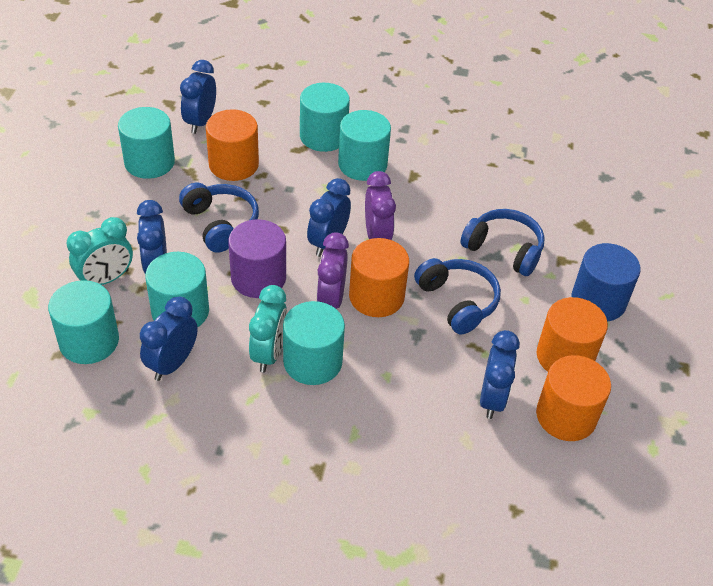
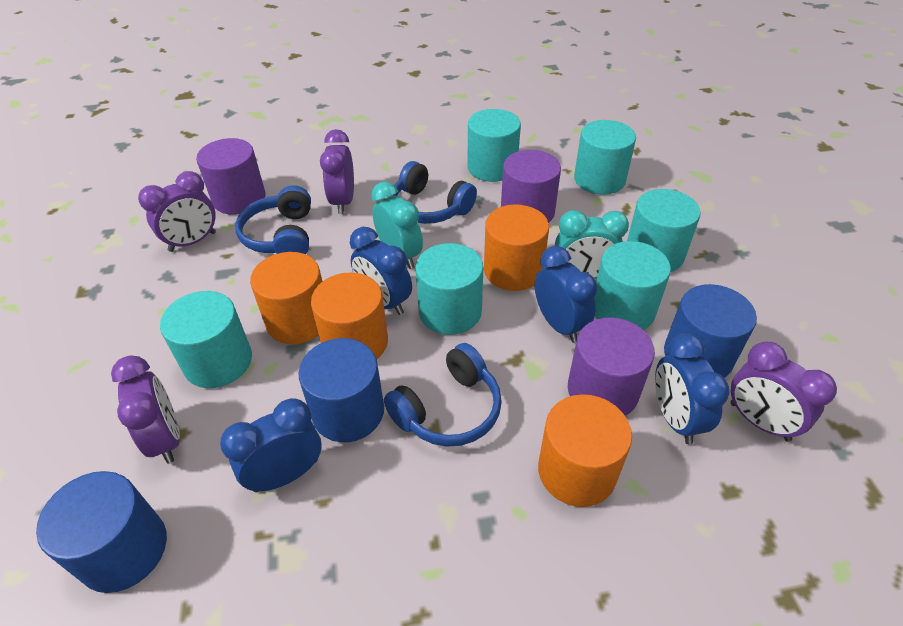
blue clock: 5 -> 4
blue cylinder: 1 -> 3
purple clock: 2 -> 4
purple cylinder: 1 -> 3

